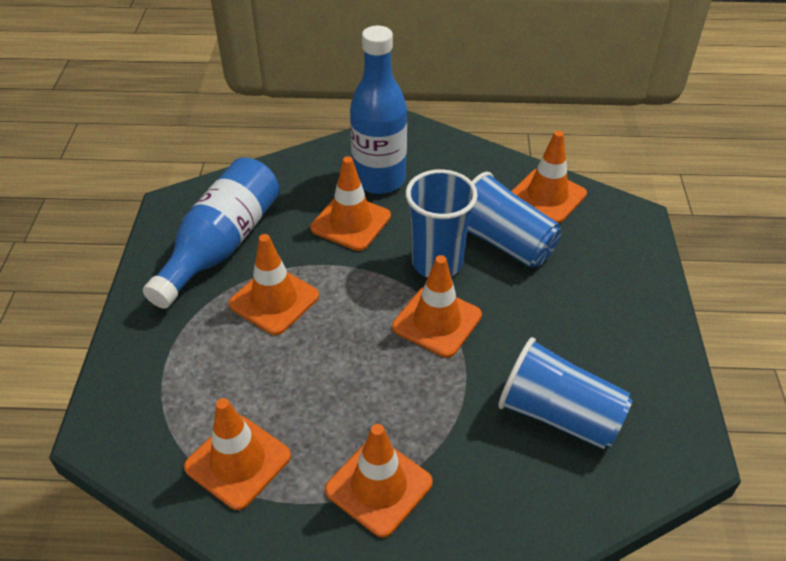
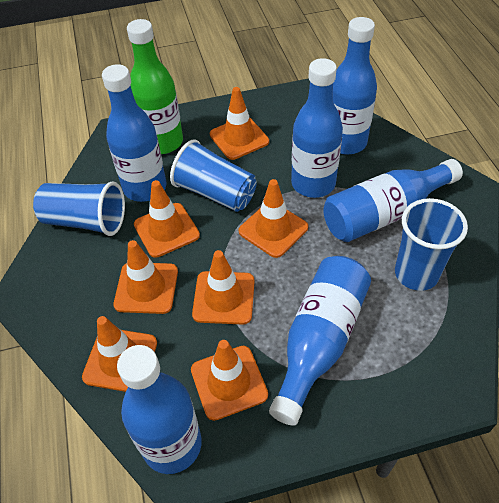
blue bottle: 2 -> 6
green bottle: 0 -> 1
orange traffic cone: 6 -> 7

